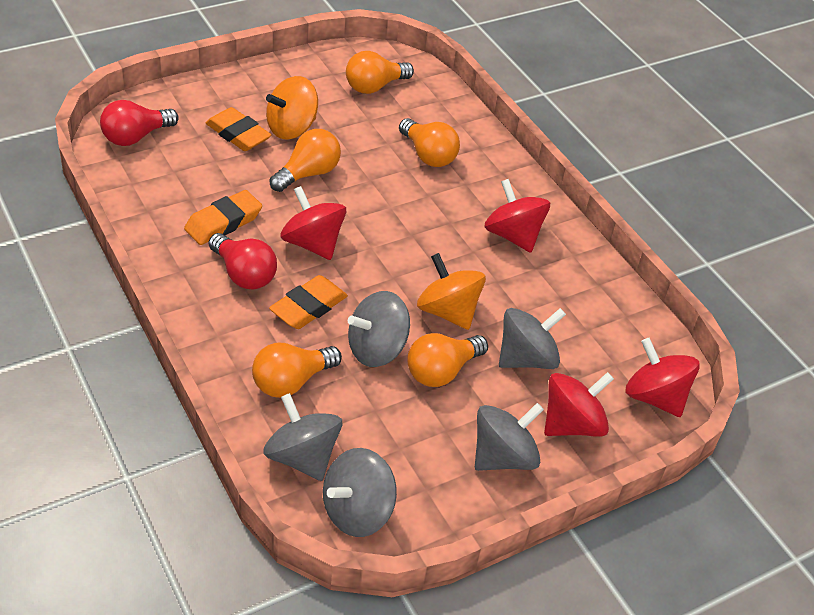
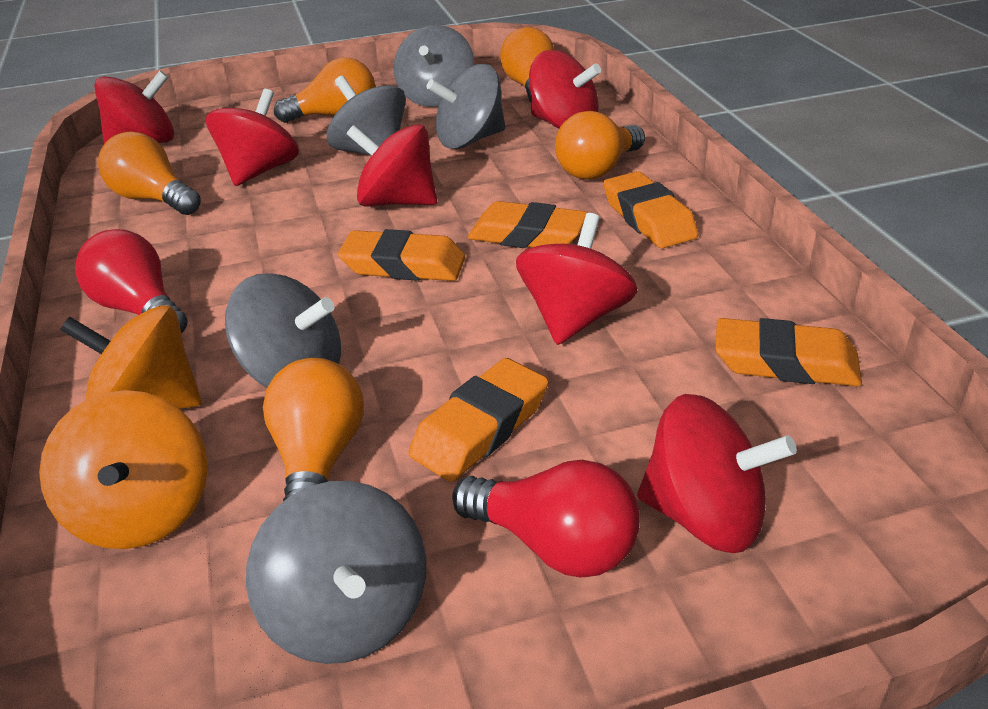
orange eraser: 3 -> 5
red spinning top: 4 -> 6

